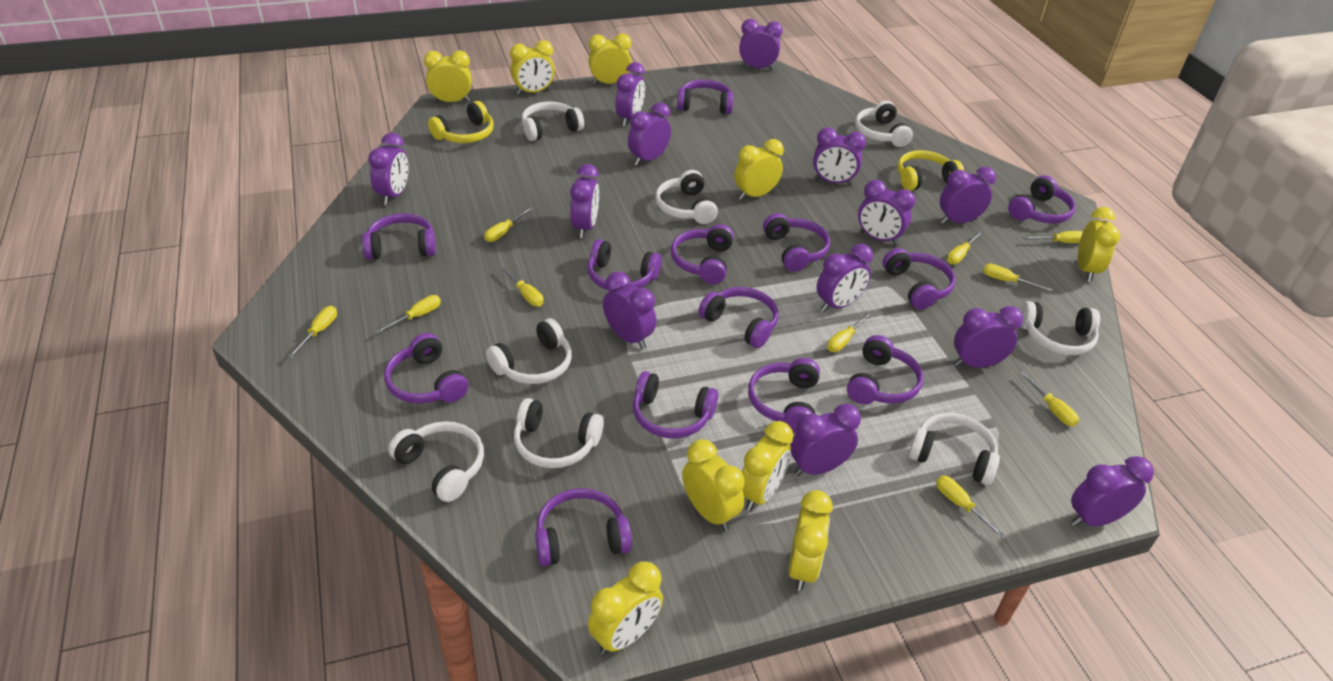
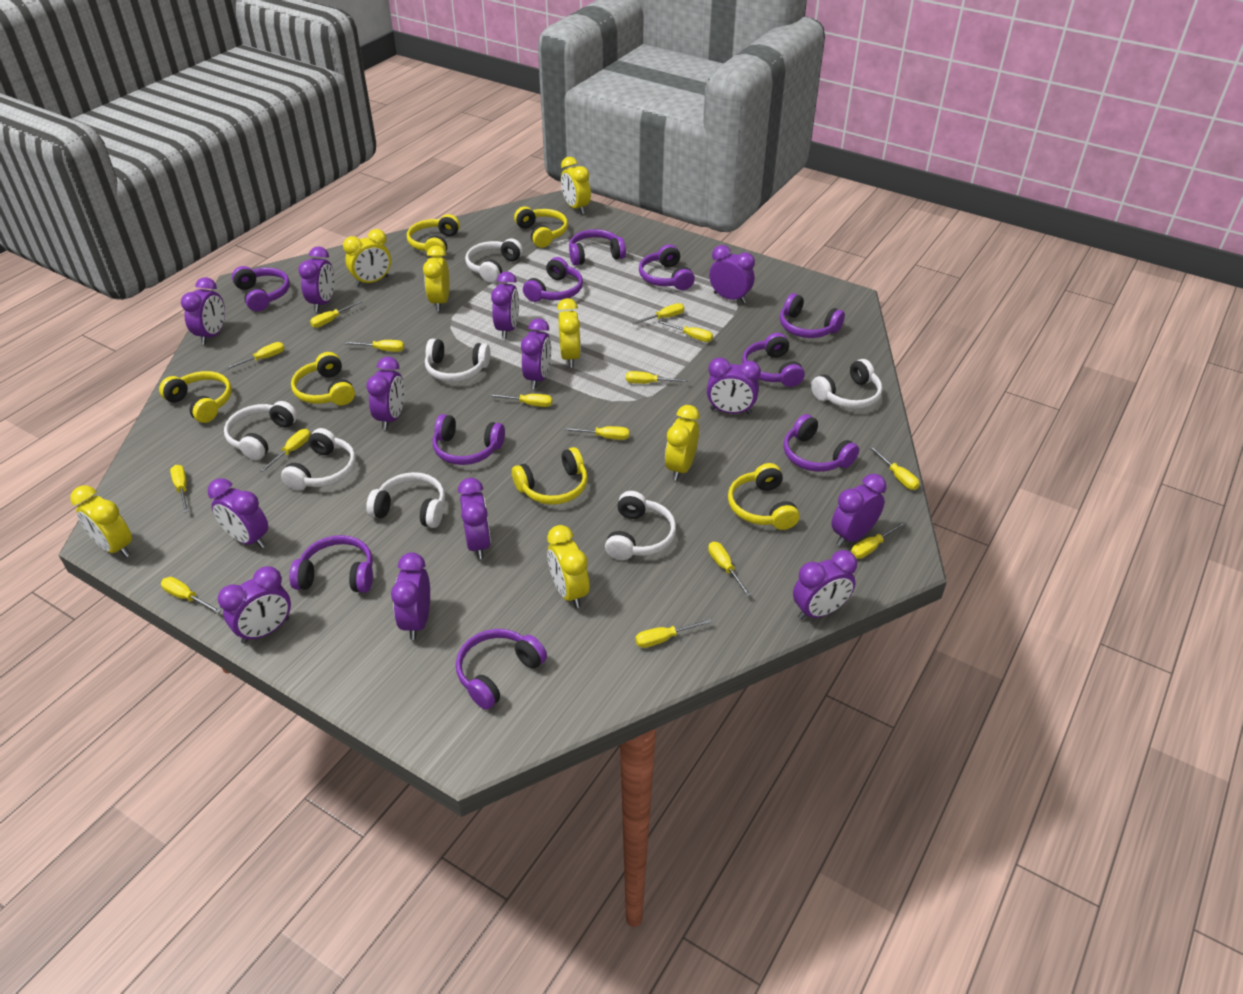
purple headphones: 13 -> 10
white headphones: 8 -> 7
yellow clock: 9 -> 7
yellow headphones: 2 -> 6
yellow screwdriver: 10 -> 15

